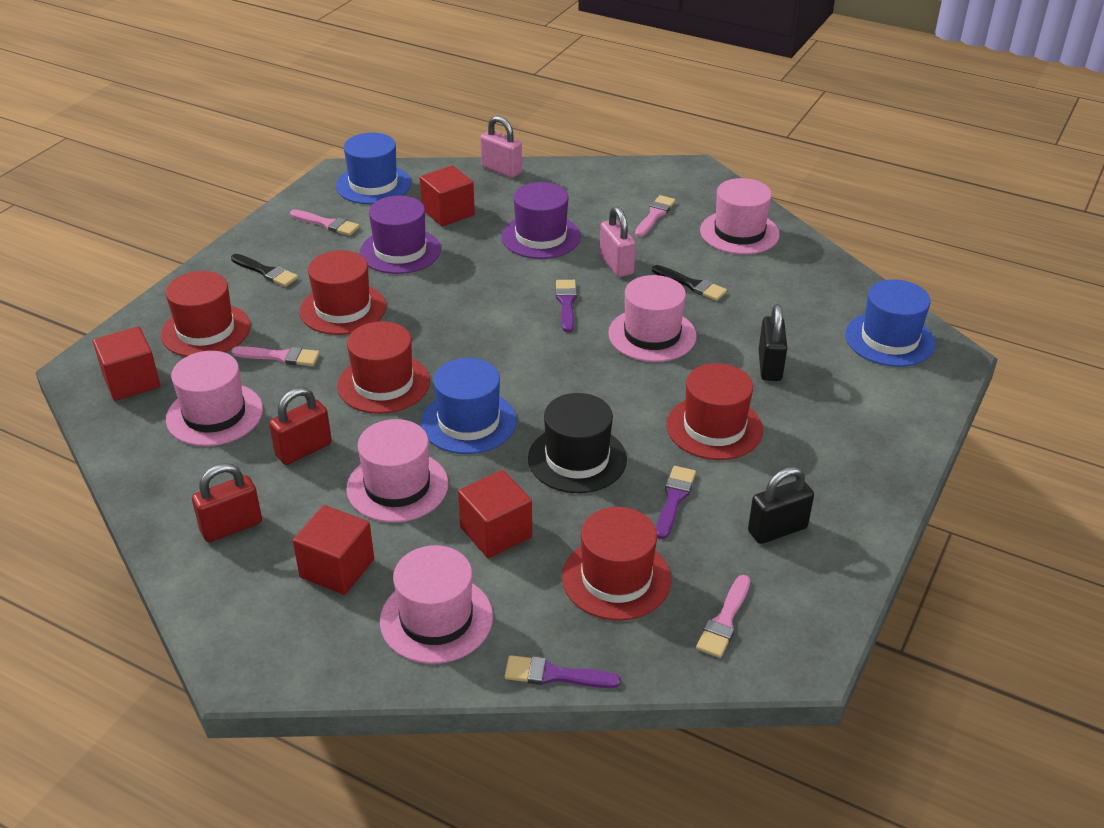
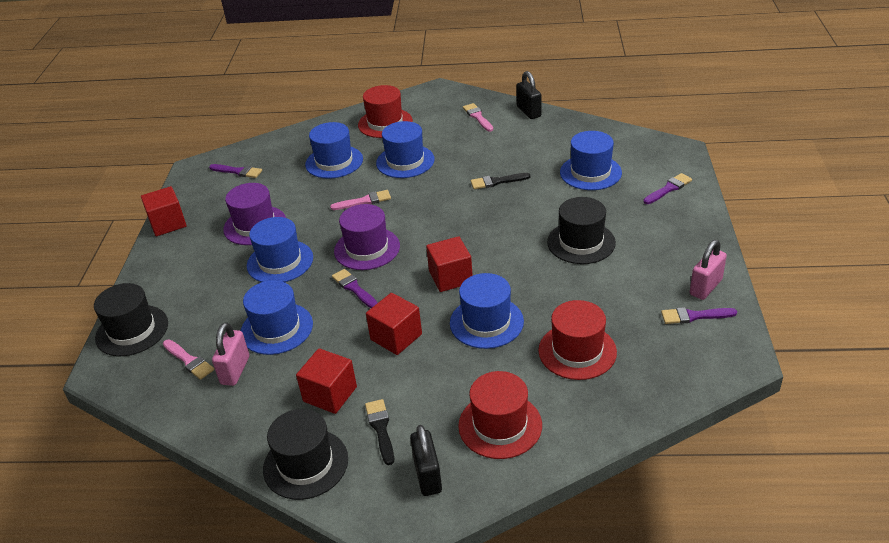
black hat: 1 -> 3
blue hat: 3 -> 6
pink brush: 4 -> 3
pink hat: 5 -> 0
purple brush: 3 -> 4
red hat: 5 -> 3
red padlock: 2 -> 0

